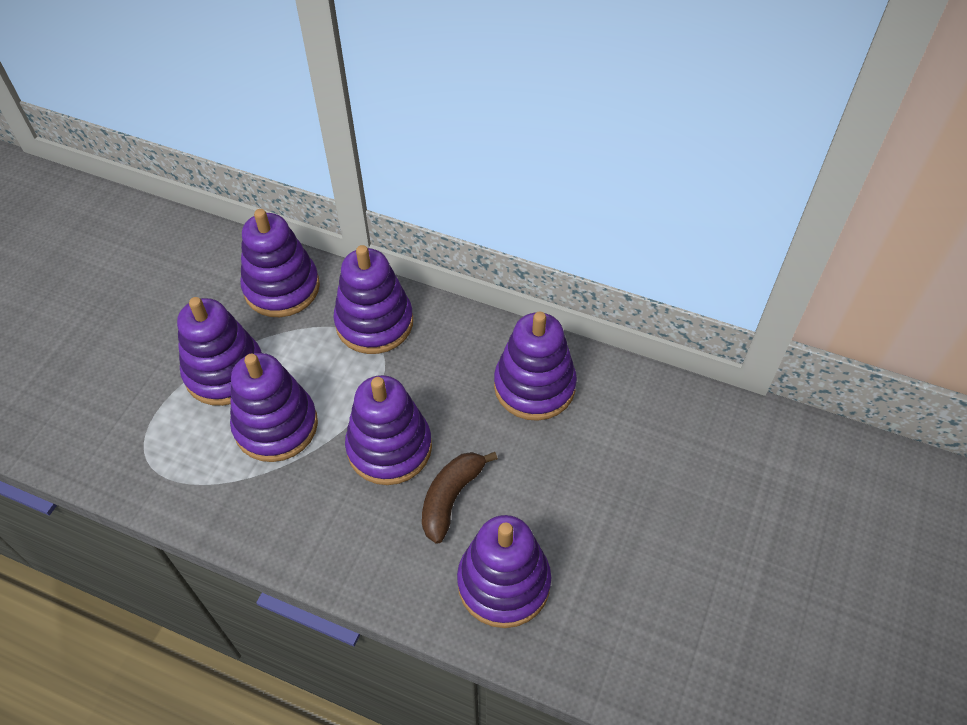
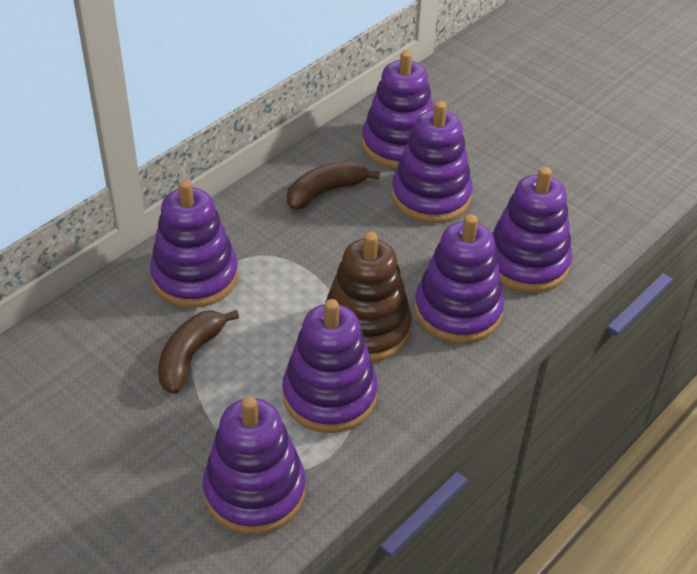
brown banana: 1 -> 2
brown stacking toy: 0 -> 1

